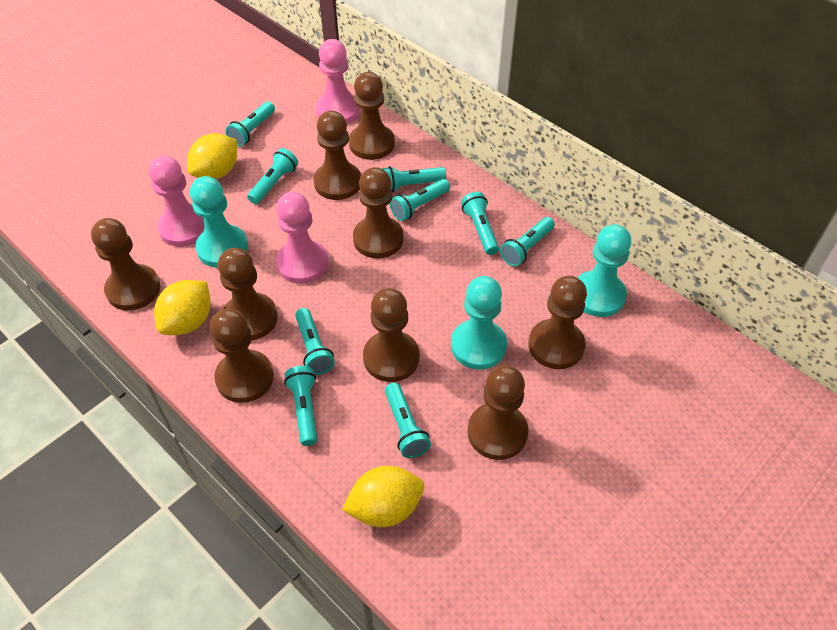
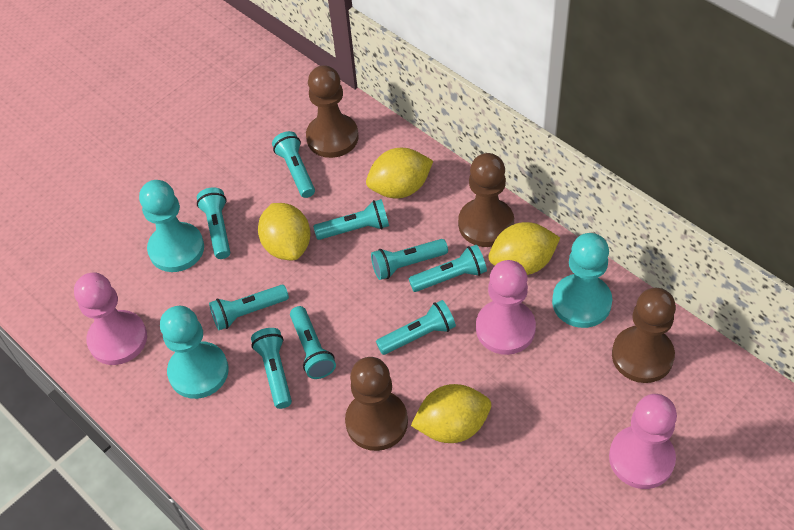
brown pawn: 9 -> 4
yellow lemon: 3 -> 4

